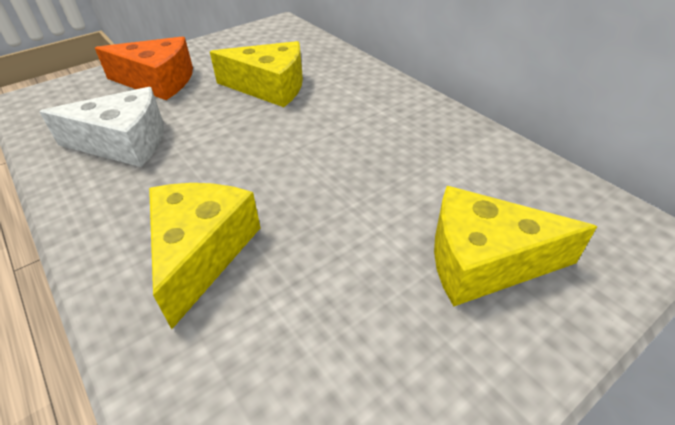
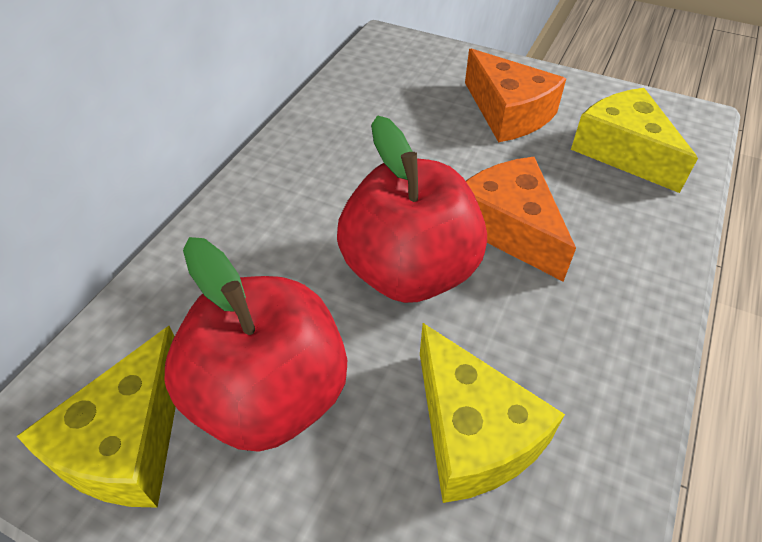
orange cheese: 1 -> 2
red apple: 0 -> 2
white cheese: 1 -> 0

